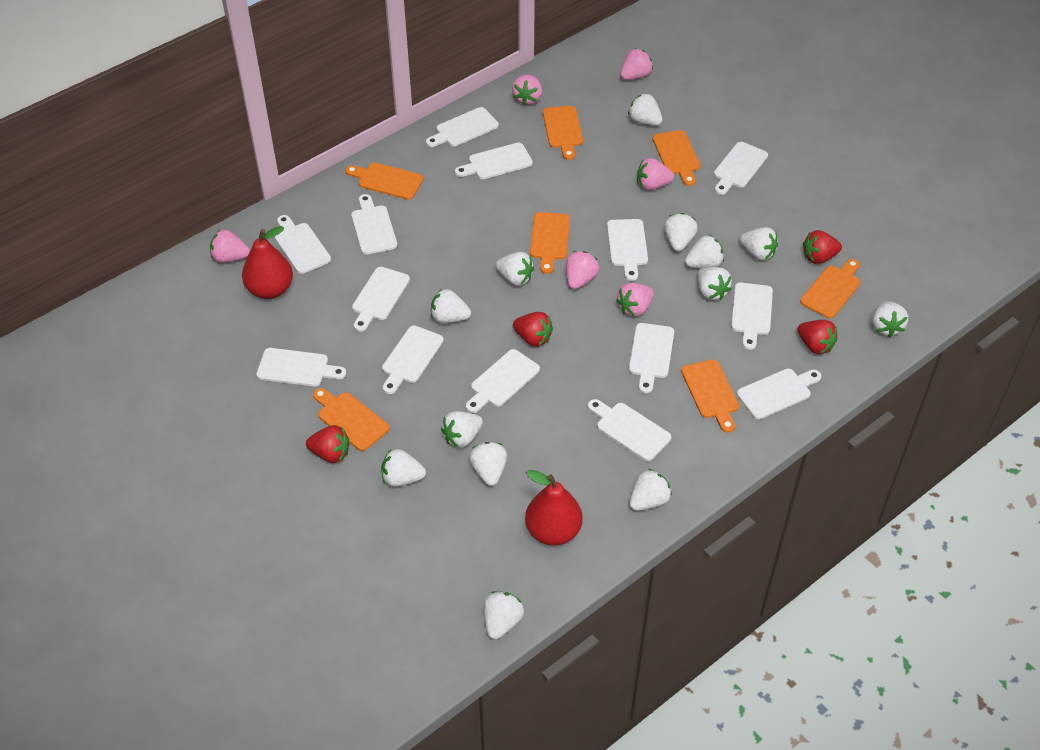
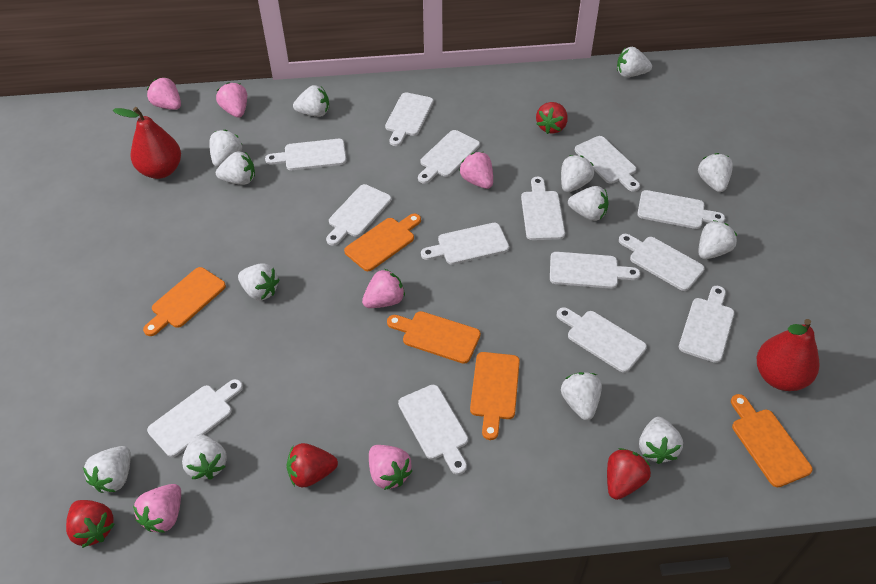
orange cutting board: 7 -> 5

